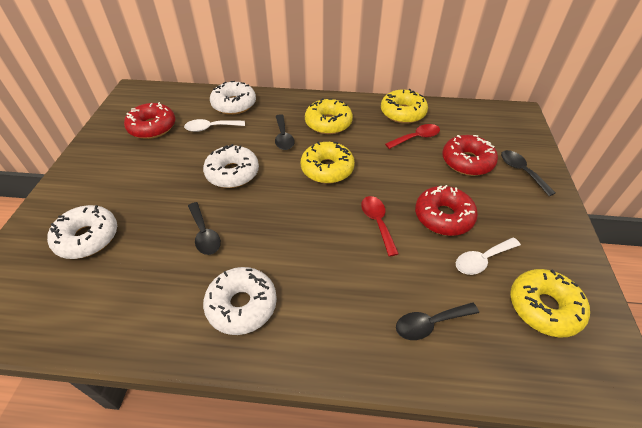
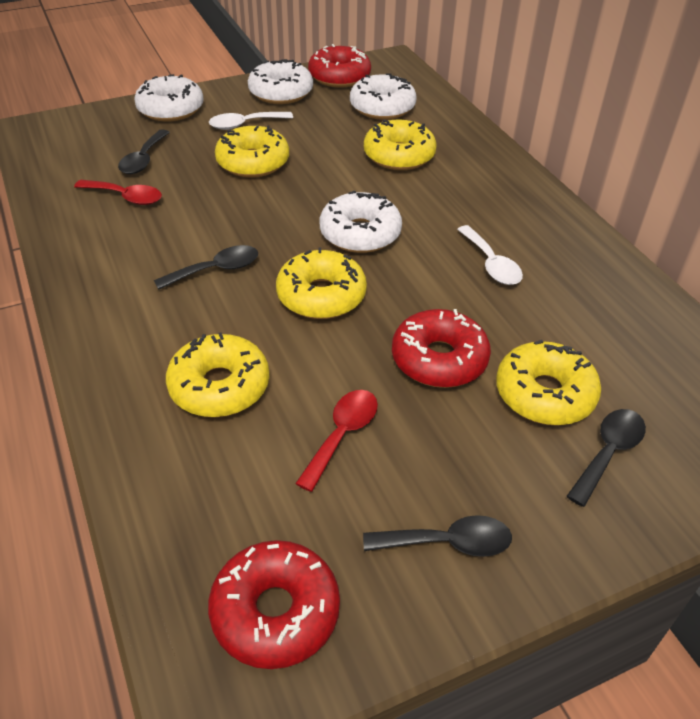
yellow donut: 4 -> 5

